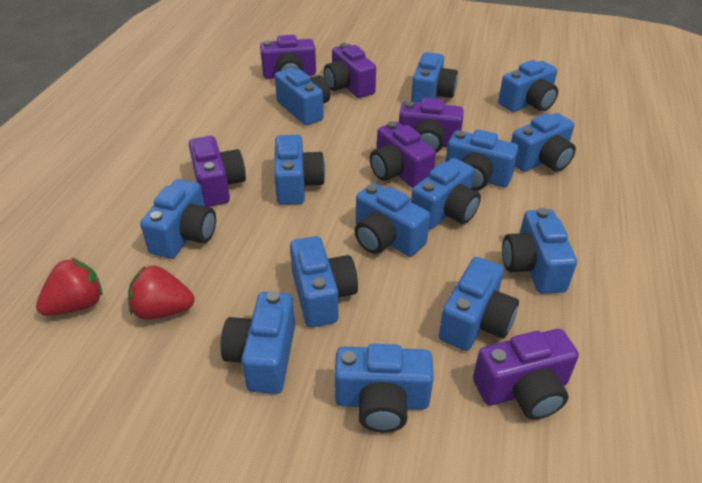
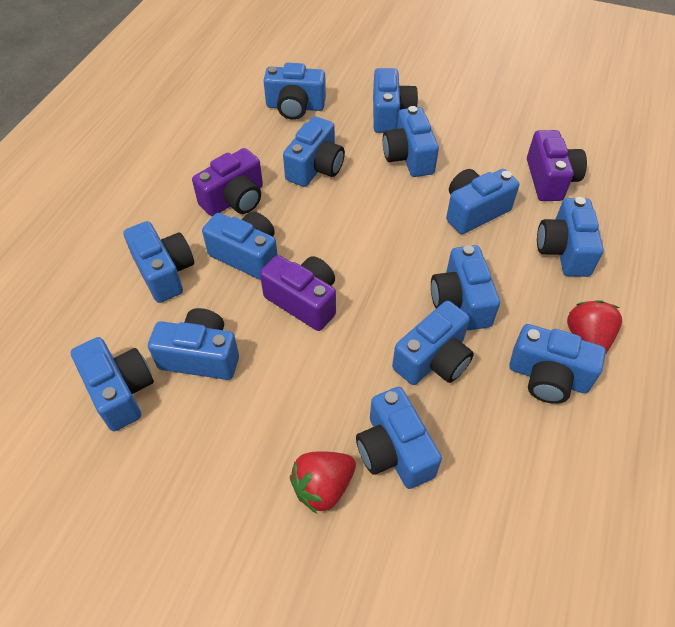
purple camera: 6 -> 3

